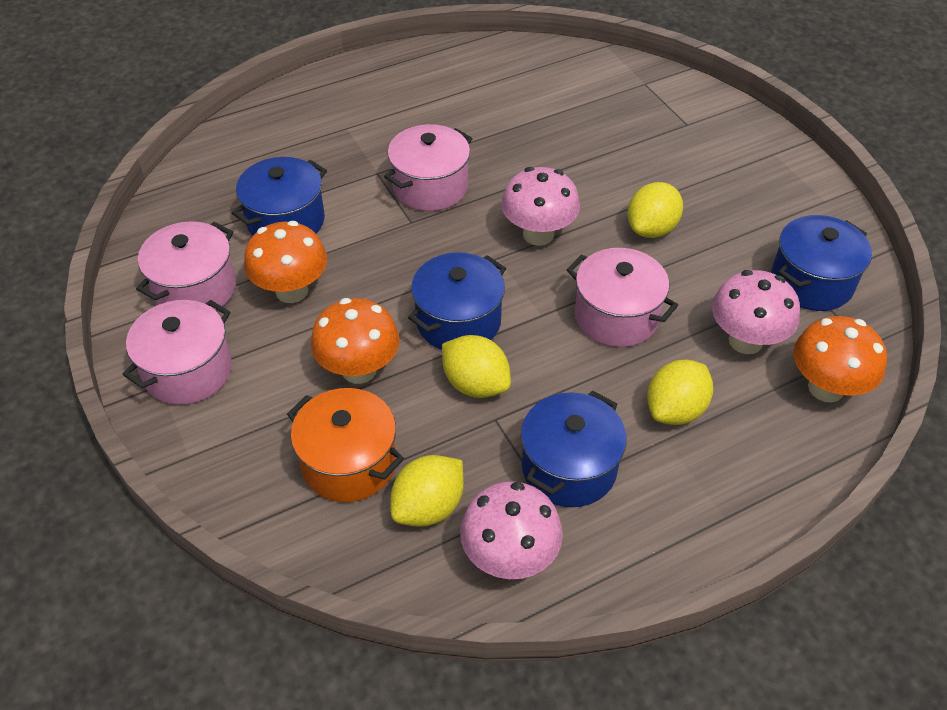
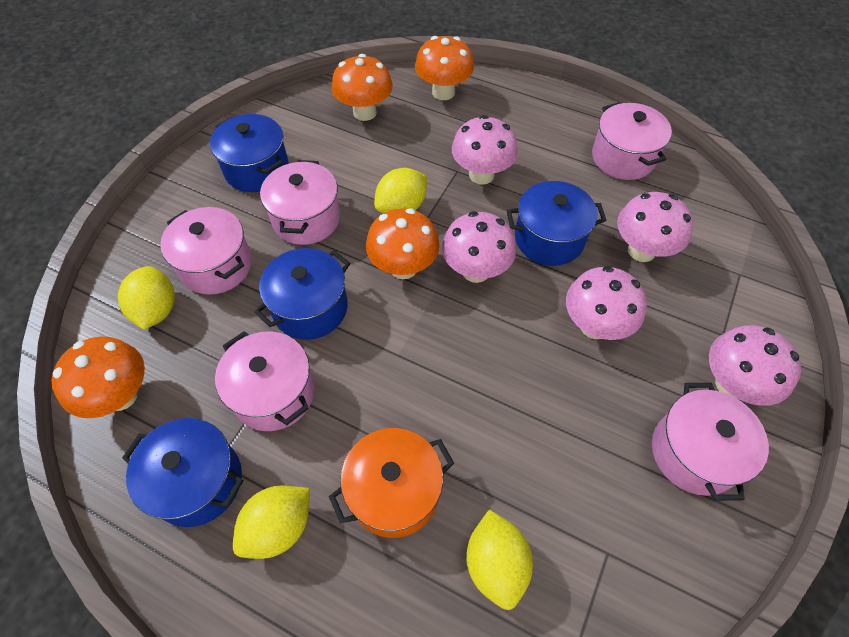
orange mushroom: 3 -> 4
pink mushroom: 3 -> 5
pink pot: 4 -> 5

